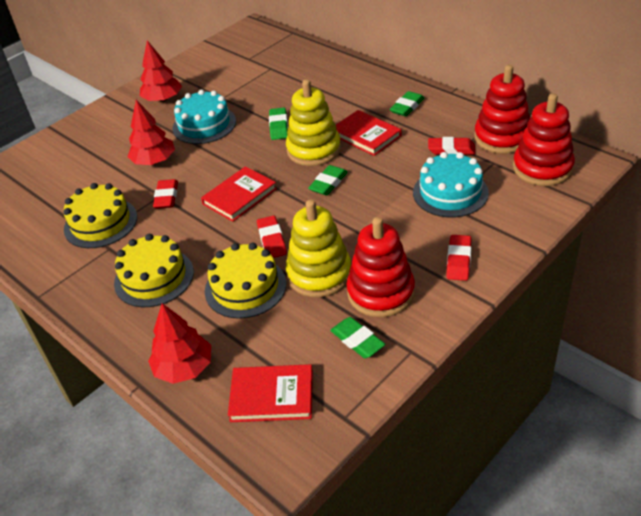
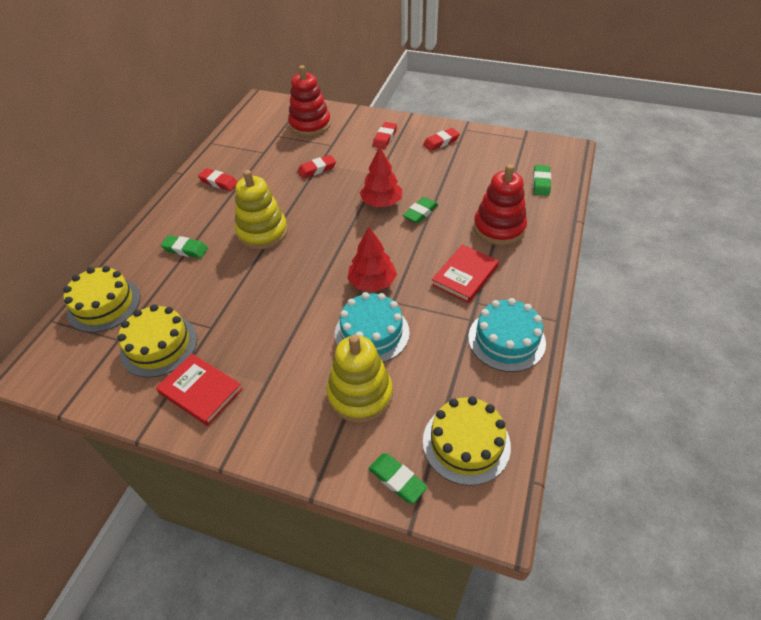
red book: 3 -> 2
red stacking toy: 3 -> 2
red tree: 3 -> 2

